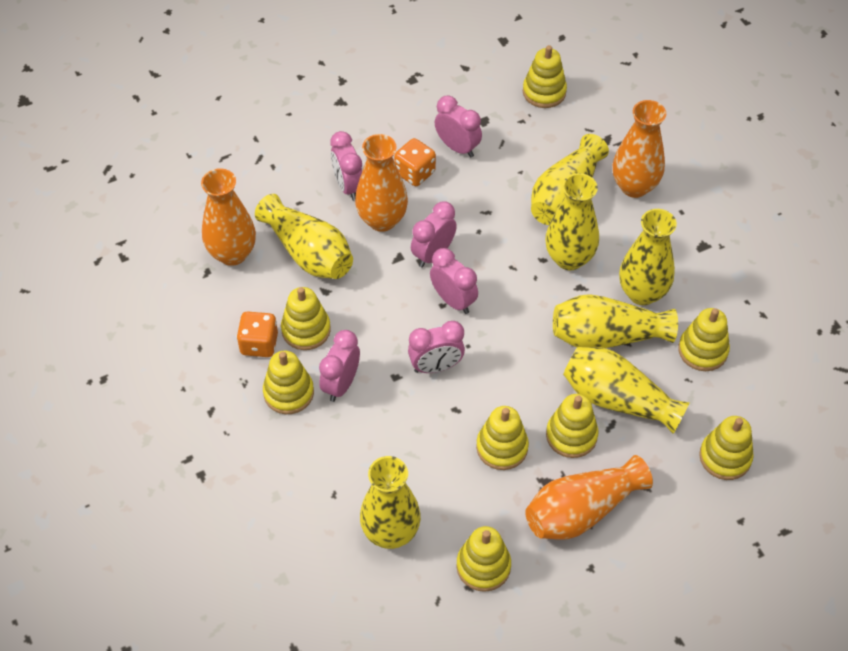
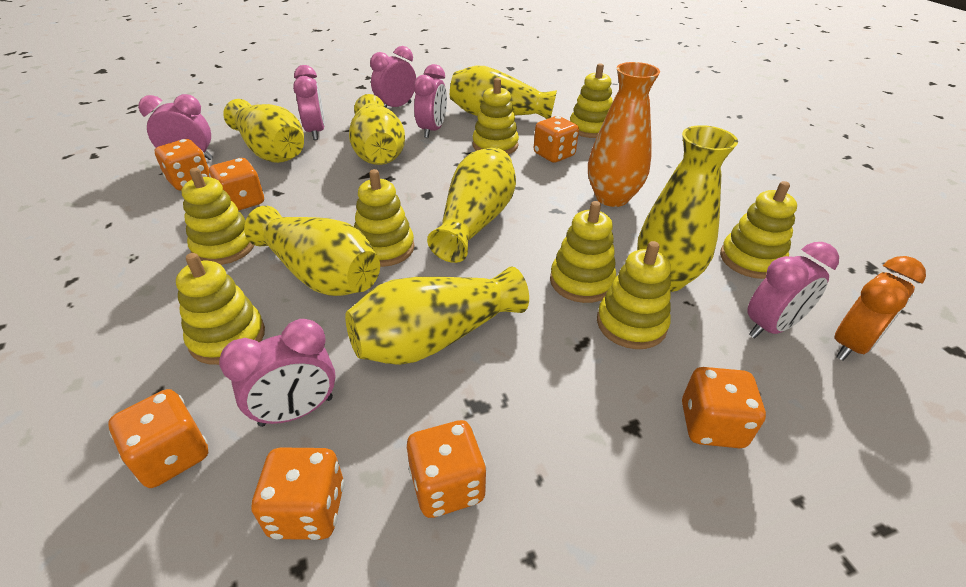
orange clock: 0 -> 1
orange dice: 2 -> 7
orange vase: 4 -> 1

